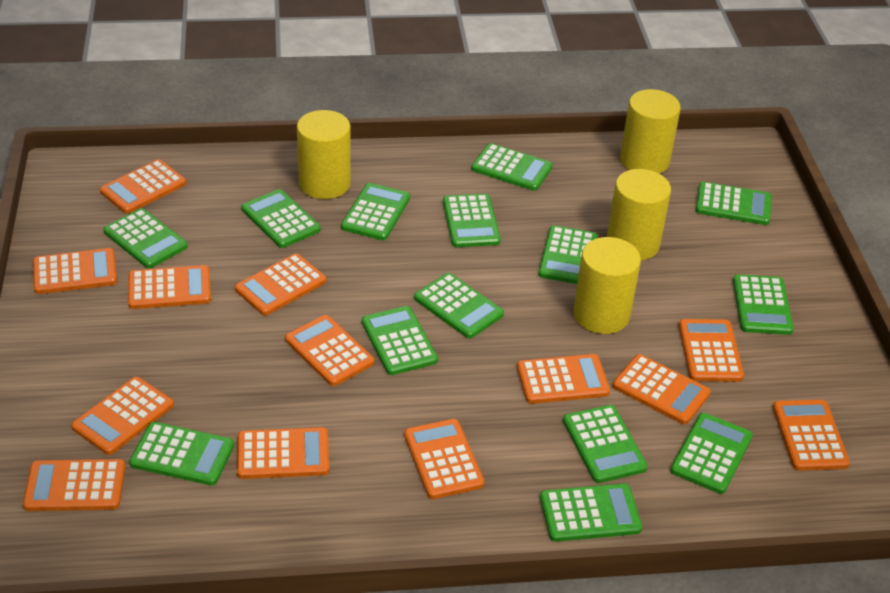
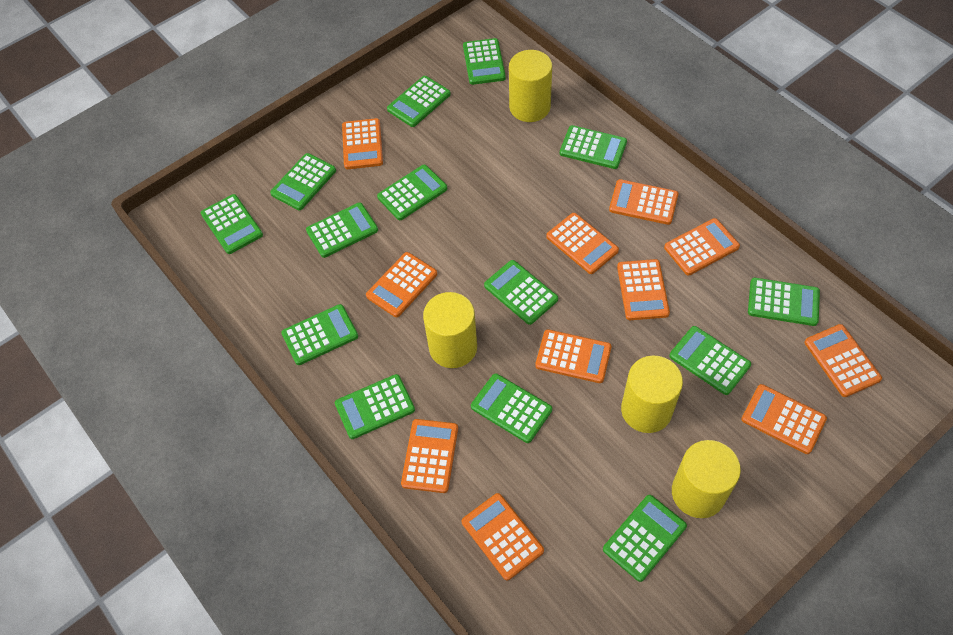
orange calculator: 13 -> 11

